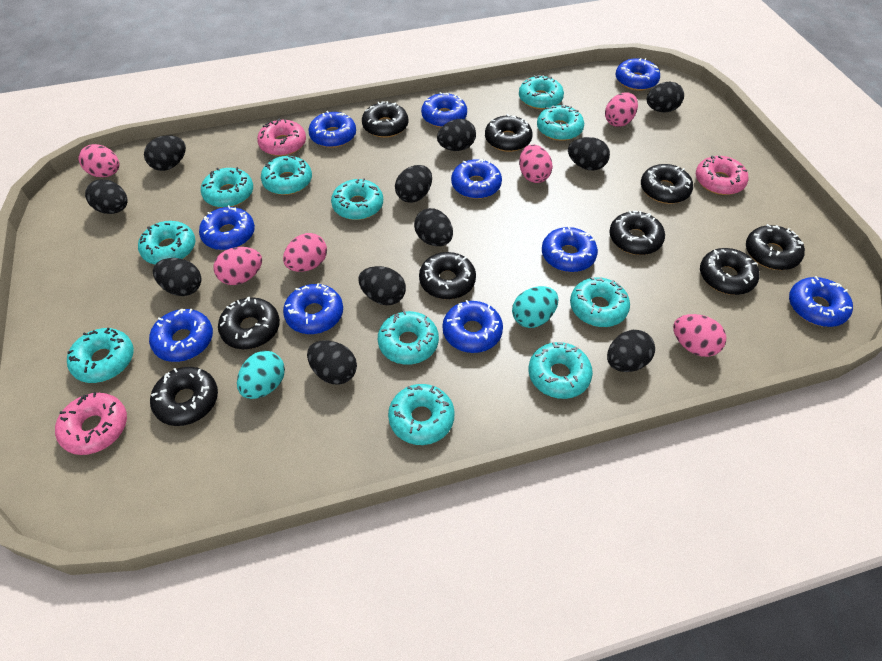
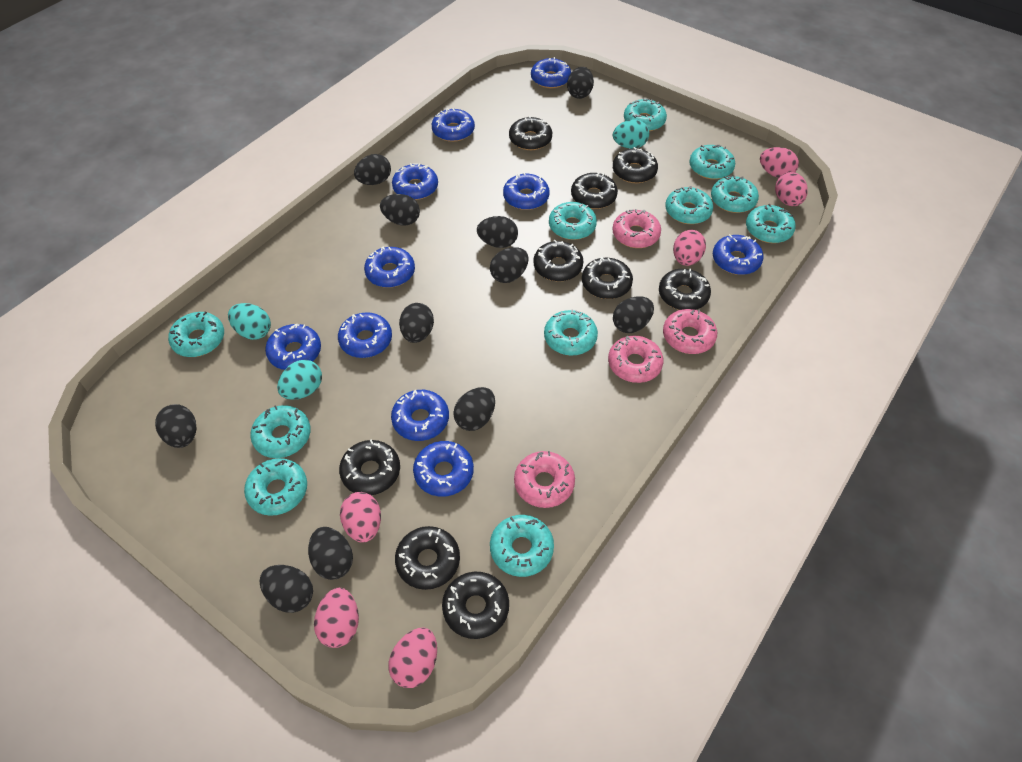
pink donut: 3 -> 4
turquoise egg: 2 -> 3

